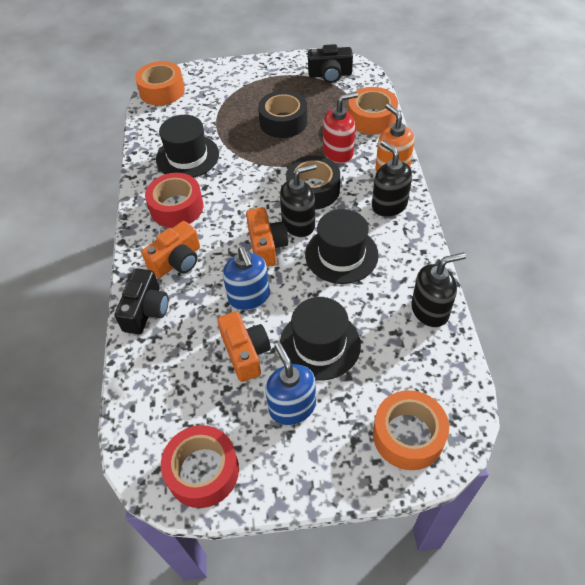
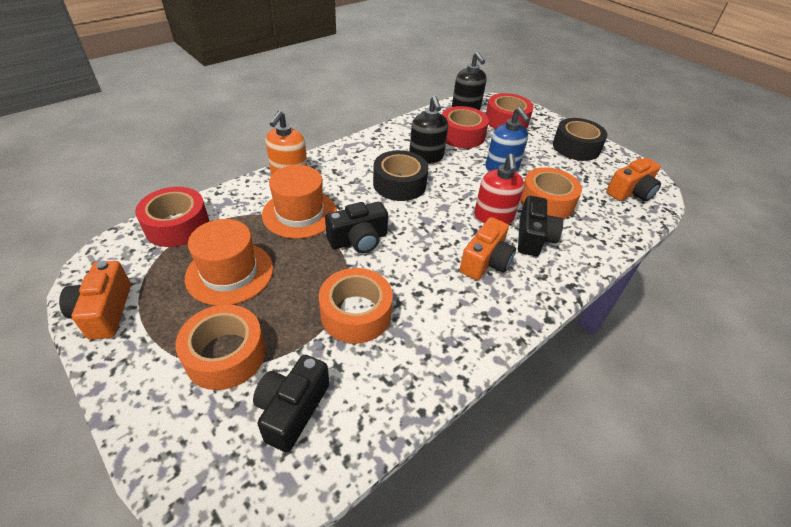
black camera: 2 -> 3
black hat: 3 -> 0
black soap dispenser: 3 -> 2
blue soap dispenser: 2 -> 1
orange hat: 0 -> 2
red tape: 2 -> 3

